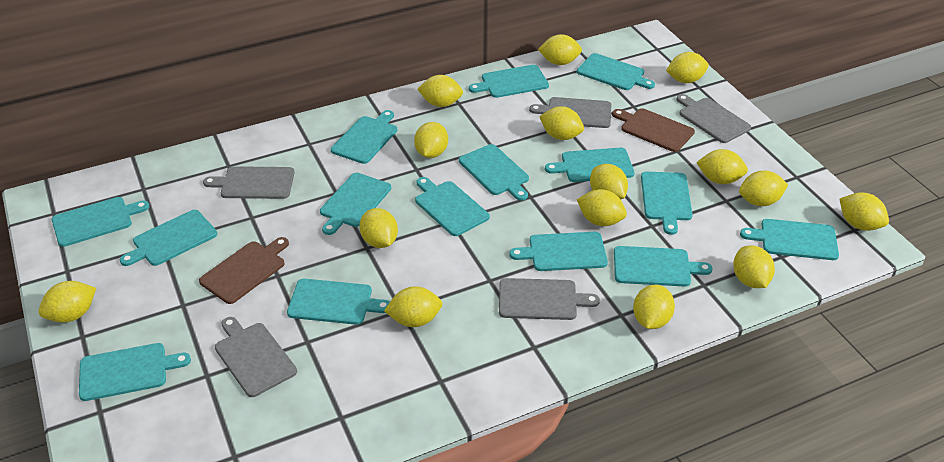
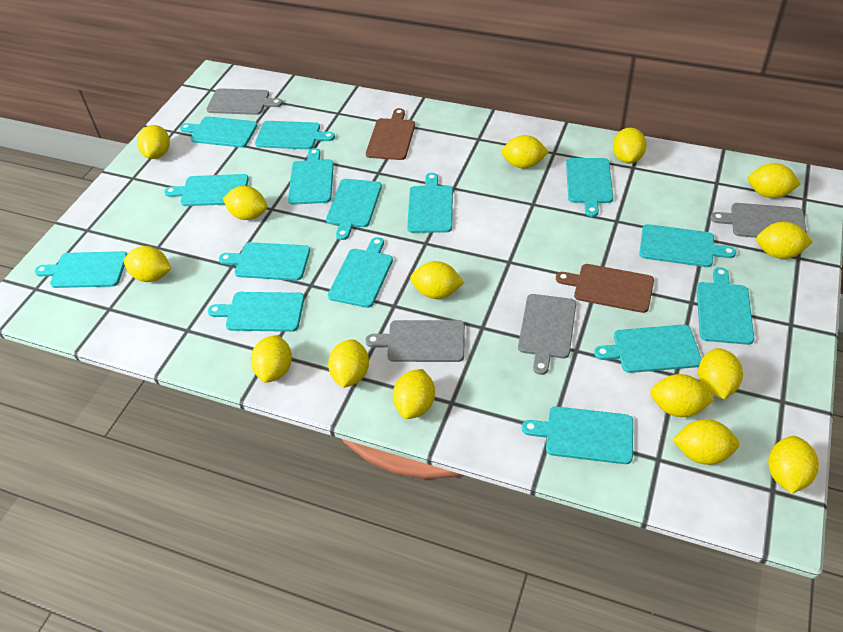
grey cutting board: 5 -> 4

